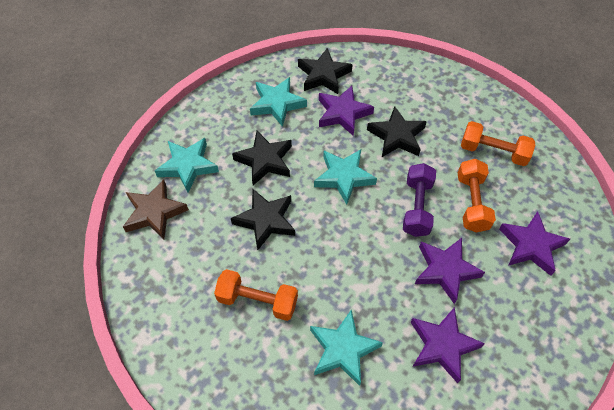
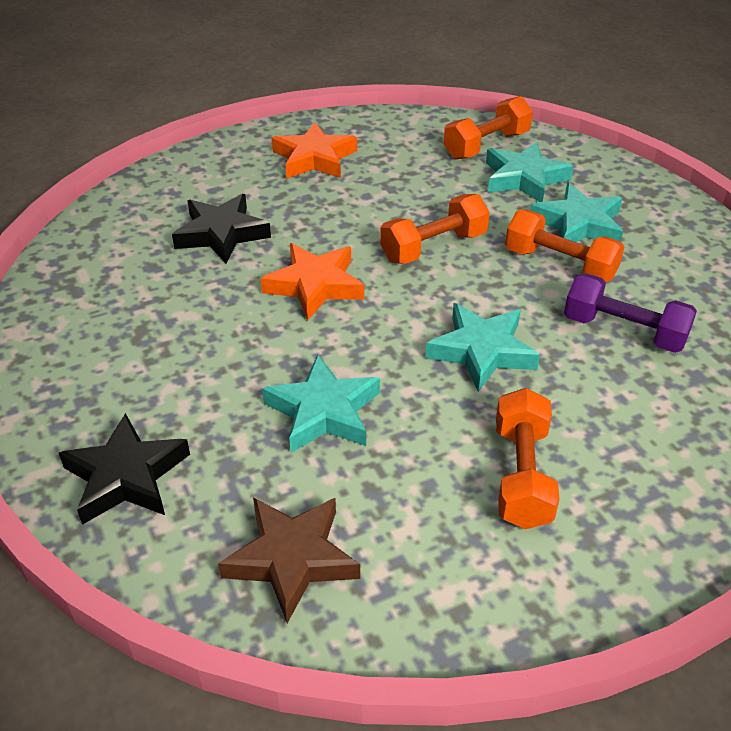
black star: 4 -> 2
orange dumbbell: 3 -> 4
orange star: 0 -> 2
purple star: 4 -> 0

